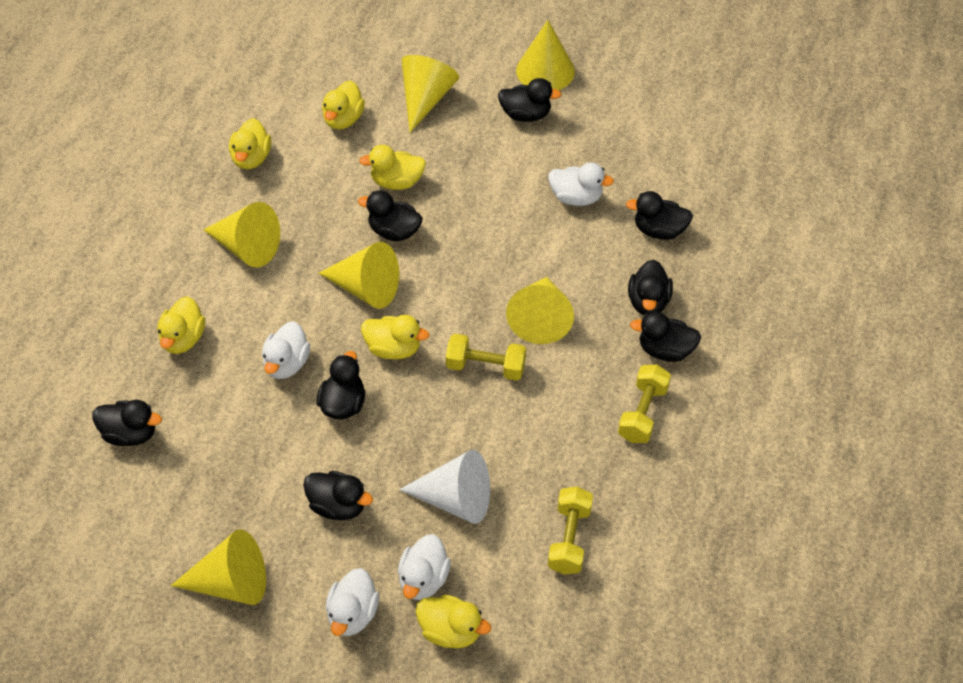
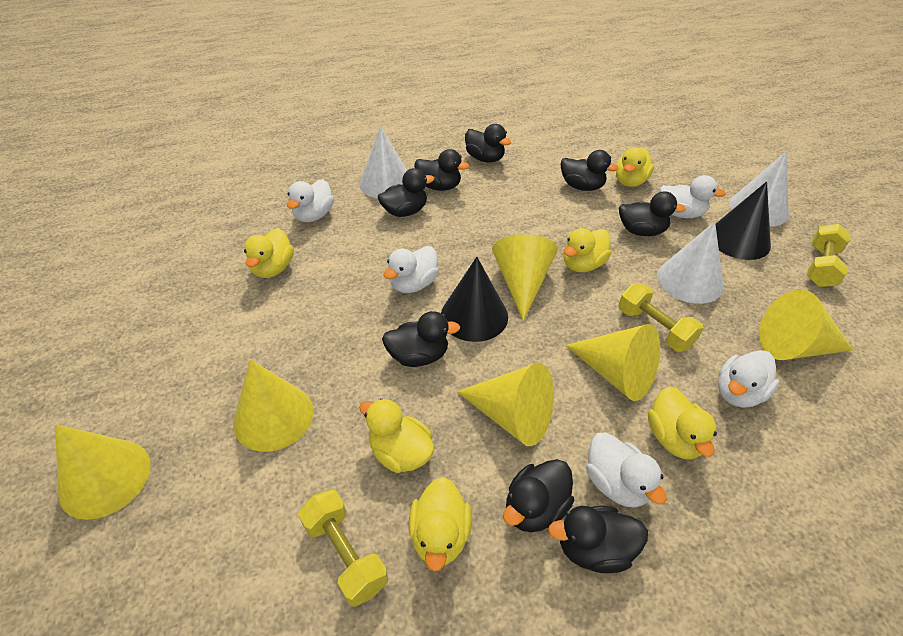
black cone: 0 -> 2
white cone: 1 -> 3
white duck: 4 -> 5

